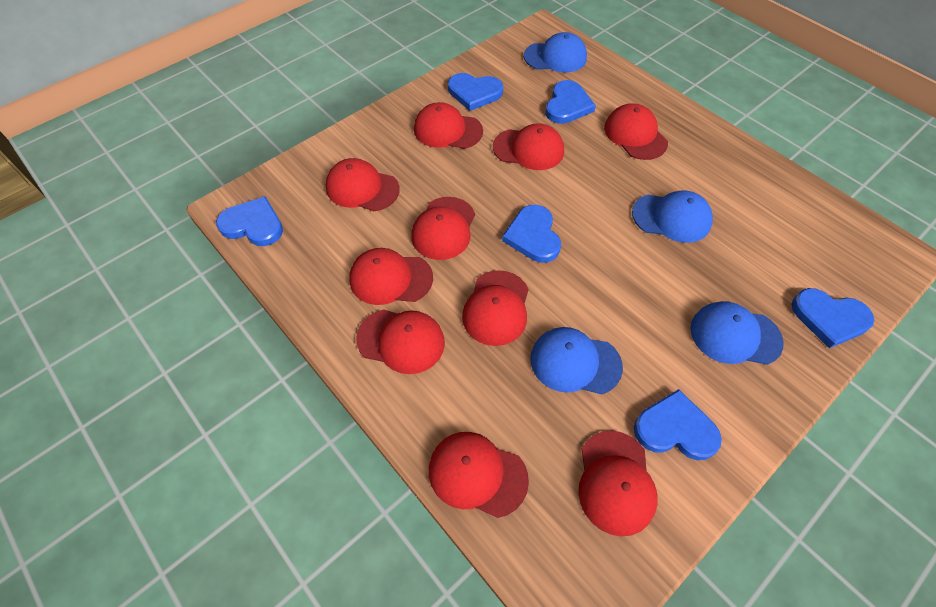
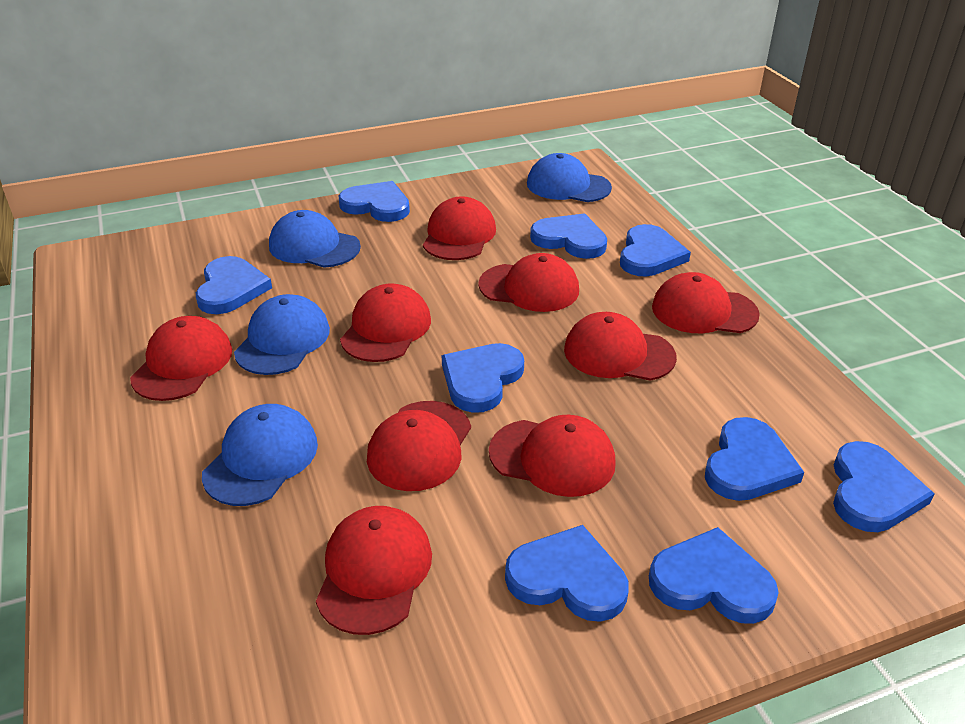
blue heart: 6 -> 9
red cap: 10 -> 9

